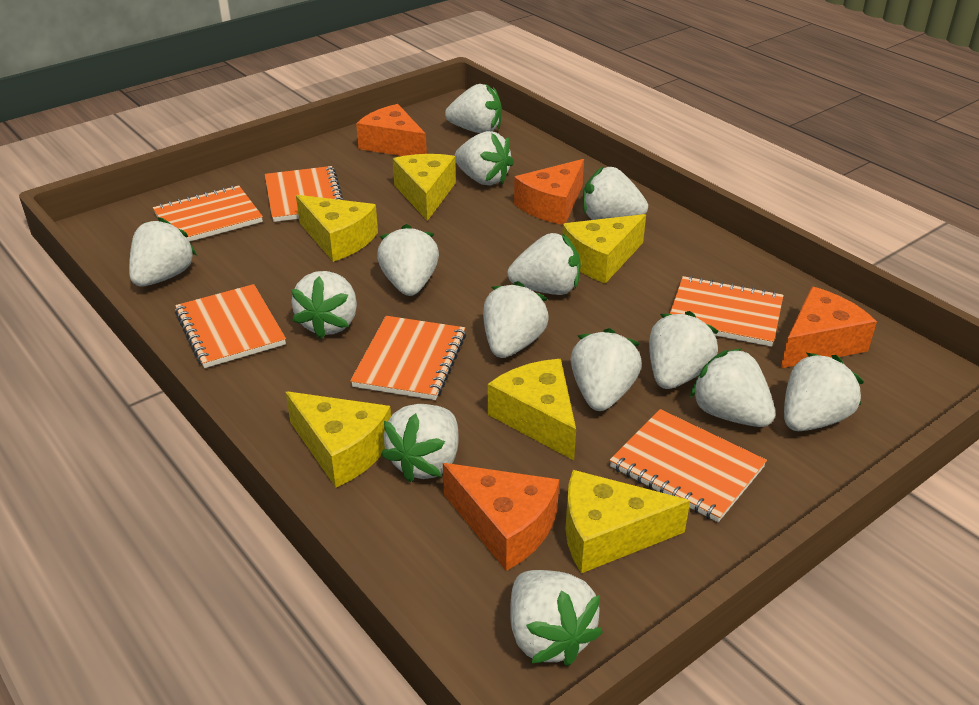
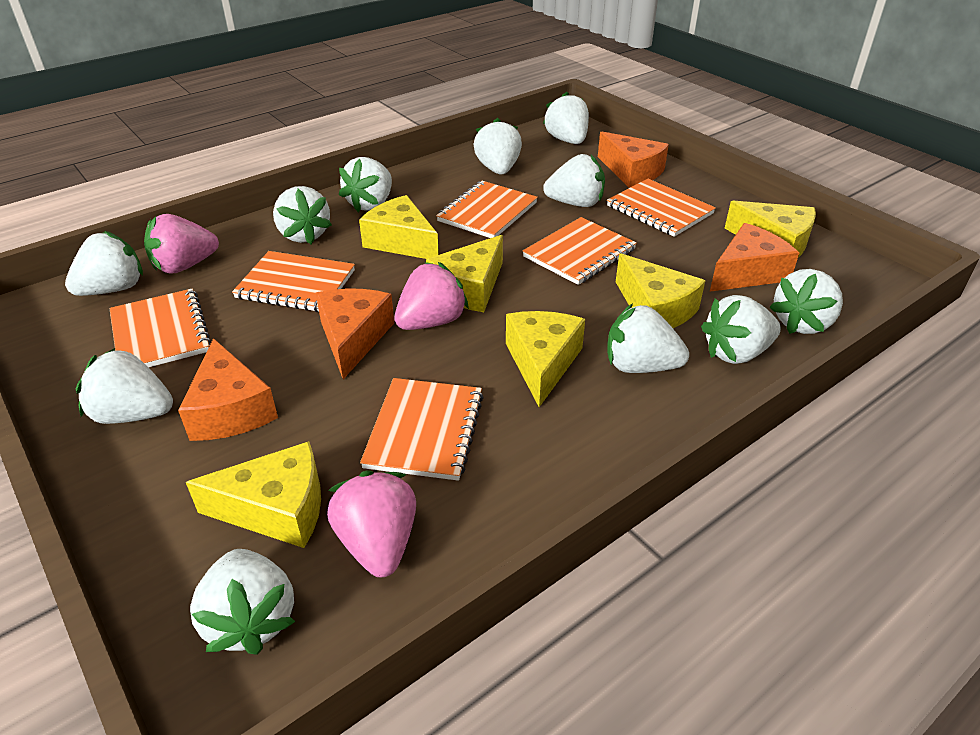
pink strawberry: 0 -> 3
white strawberry: 14 -> 11

